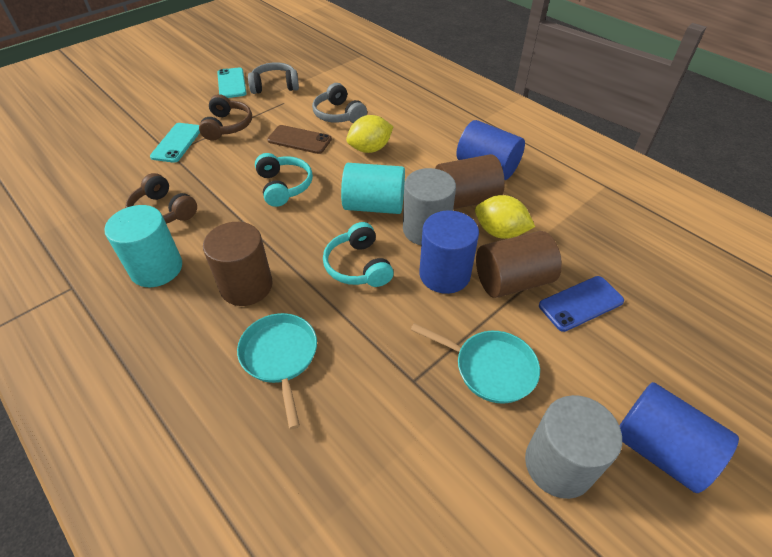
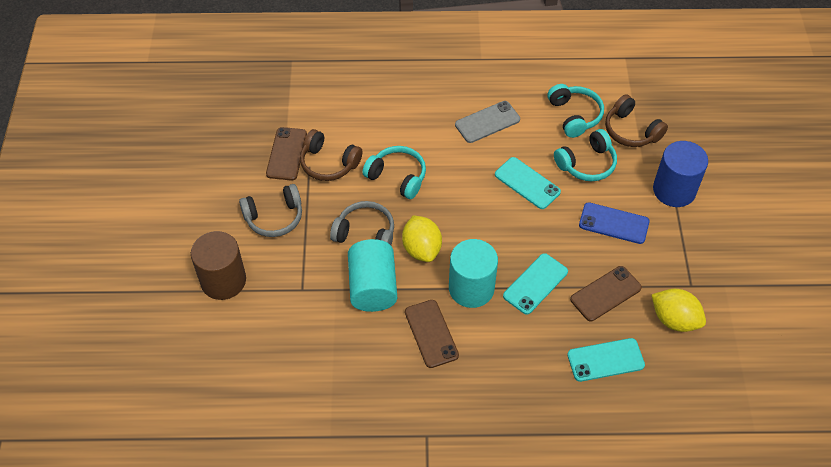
blue cylinder: 3 -> 1
brown cylinder: 3 -> 1
brown phone: 1 -> 3
grey cylinder: 2 -> 0
grey phone: 0 -> 1
turquoise headphones: 2 -> 3
turquoise pan: 2 -> 0
turquoise phone: 2 -> 3

